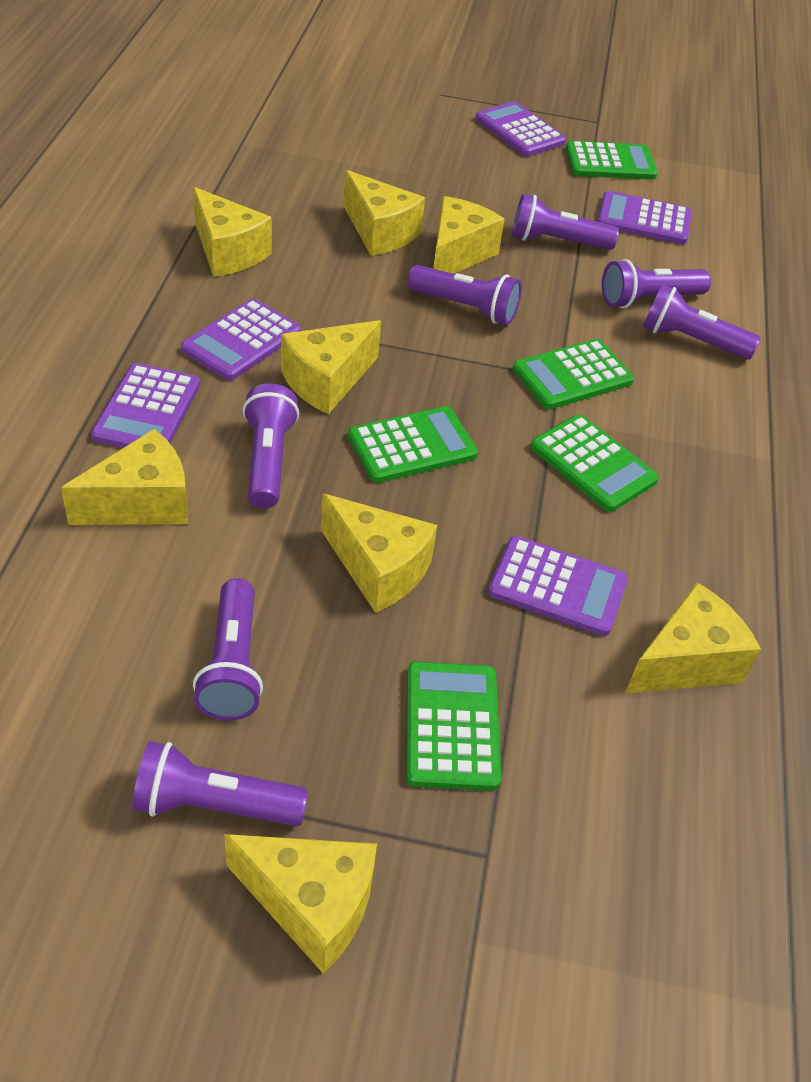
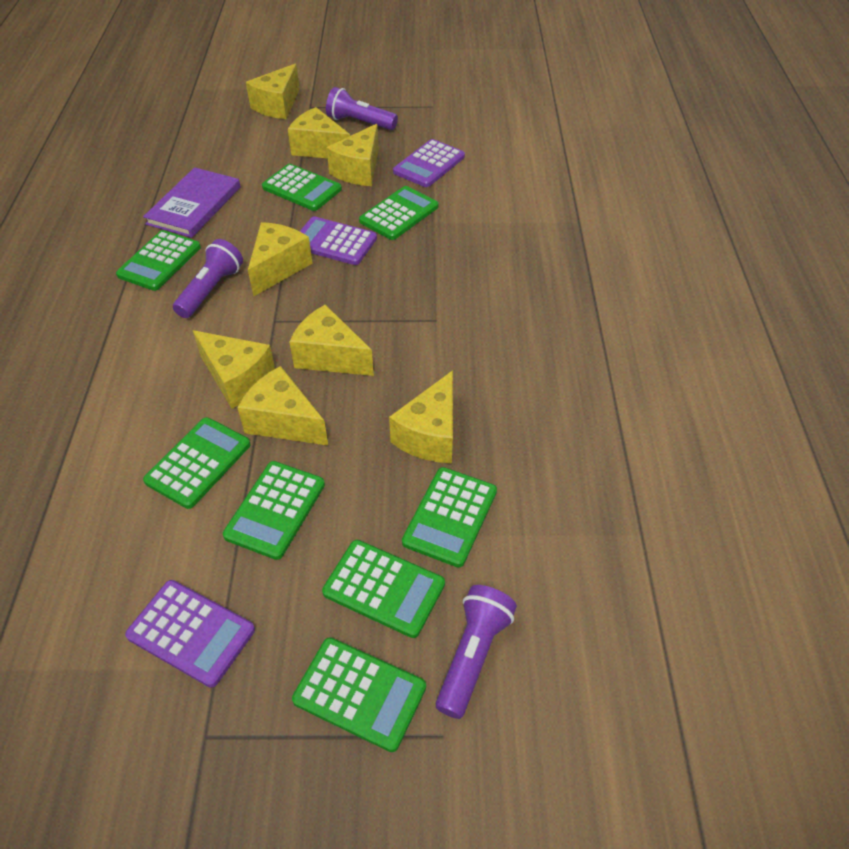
green calculator: 5 -> 8
purple book: 0 -> 1
purple calculator: 5 -> 3
purple flashlight: 7 -> 3

